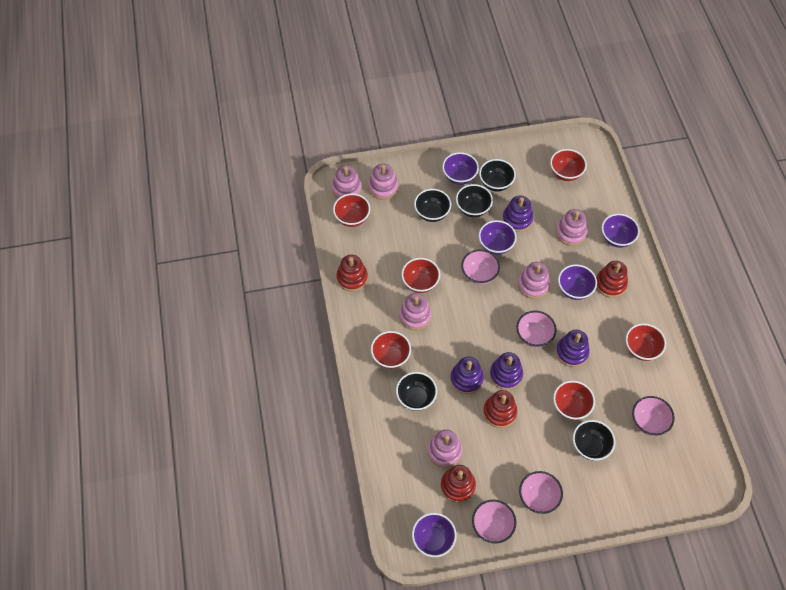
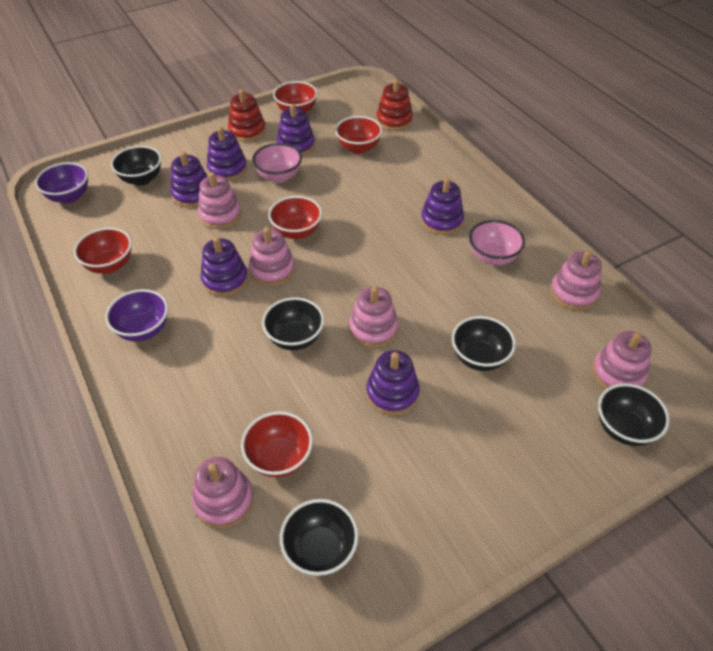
pink bowl: 5 -> 2
purple bowl: 5 -> 2
purple stacking toy: 4 -> 6
red bowl: 6 -> 5
red stacking toy: 4 -> 2

